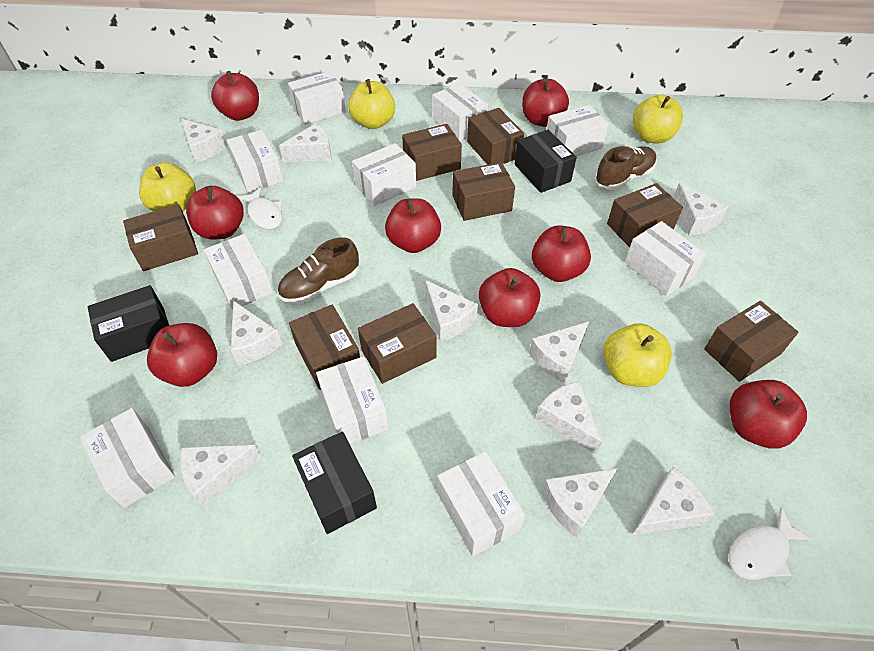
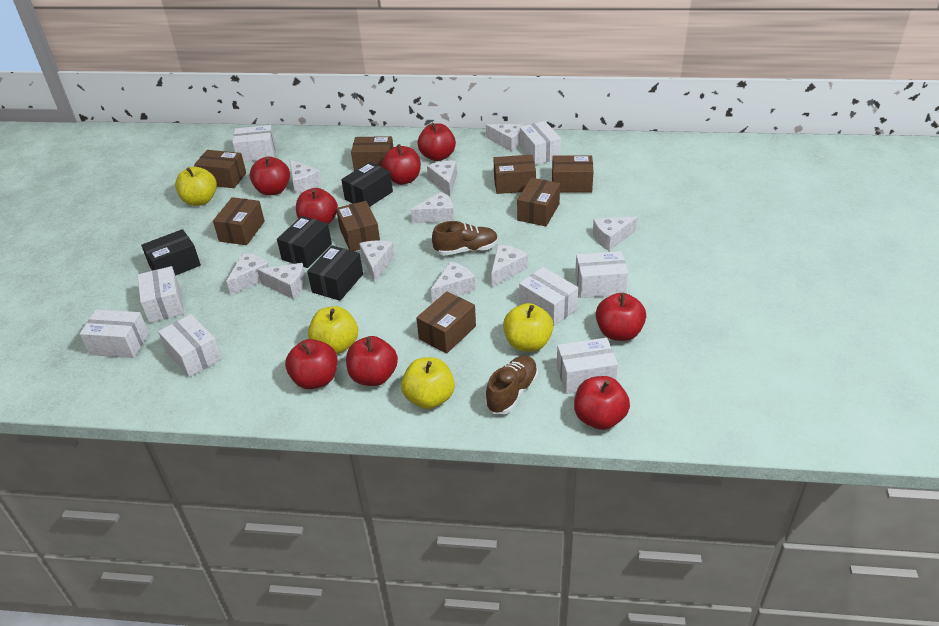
black box: 3 -> 4
white box: 10 -> 8
white fish: 2 -> 0

